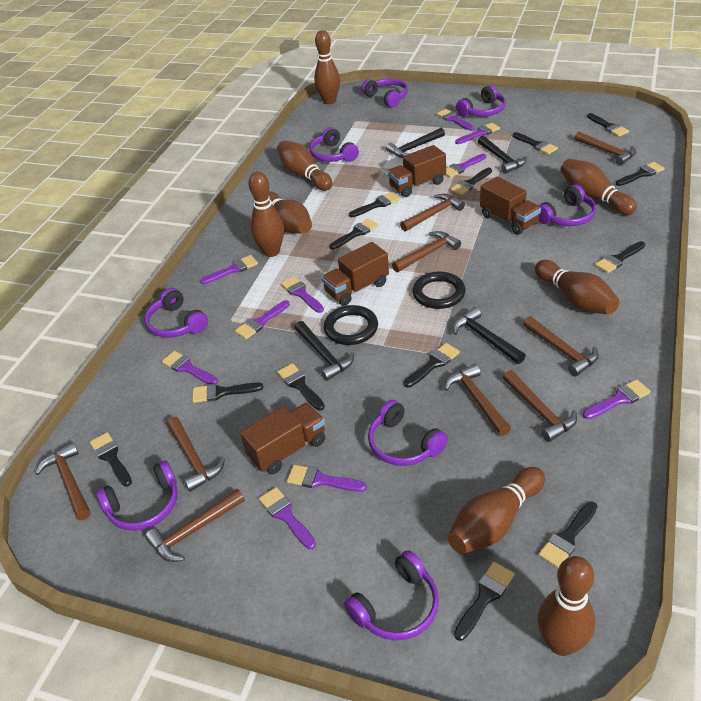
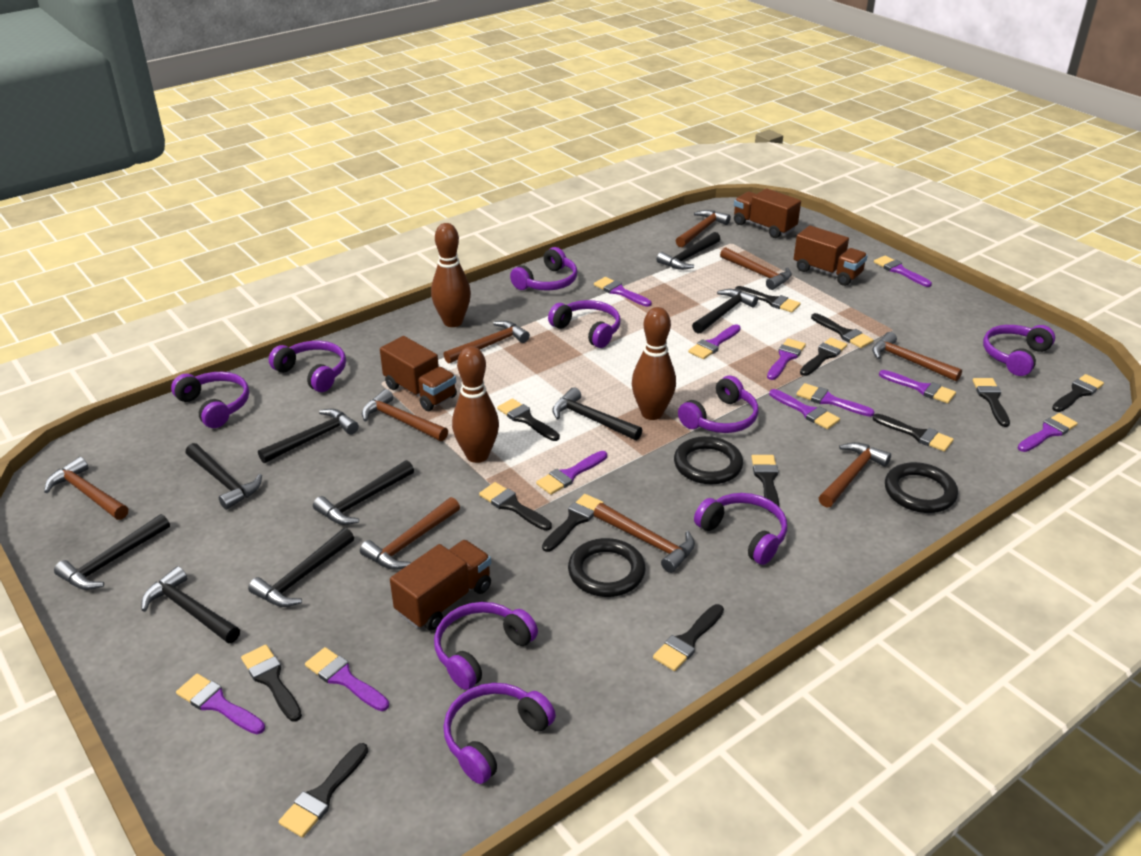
black hammer: 4 -> 9
black ring: 2 -> 3
brown bowling pin: 8 -> 3
purple brush: 10 -> 11
purple headphones: 8 -> 9

